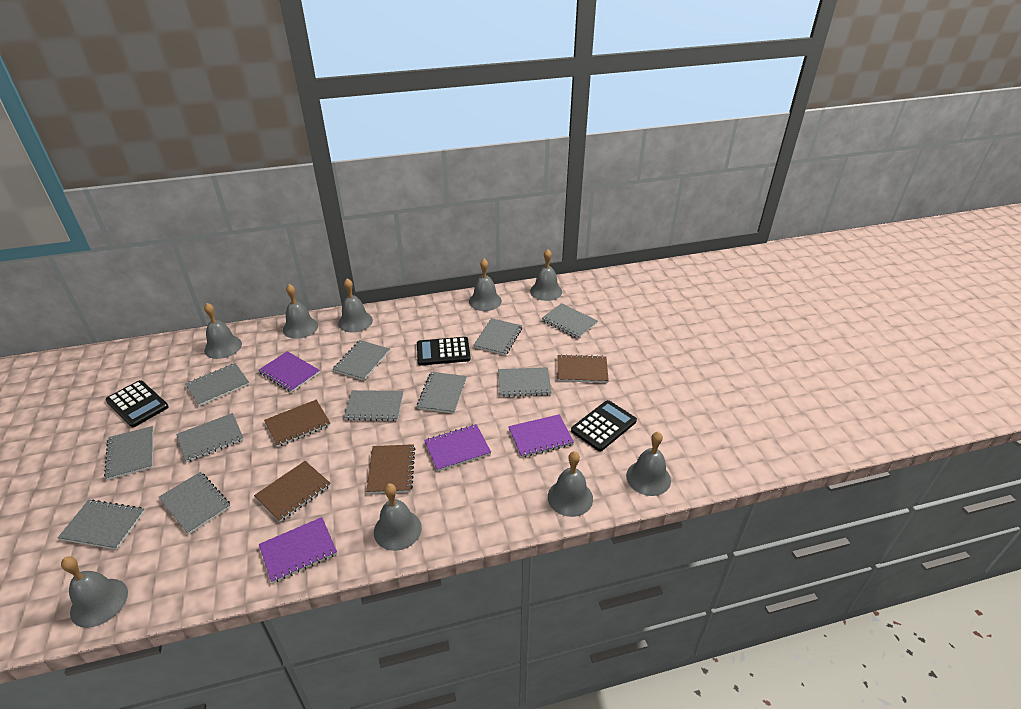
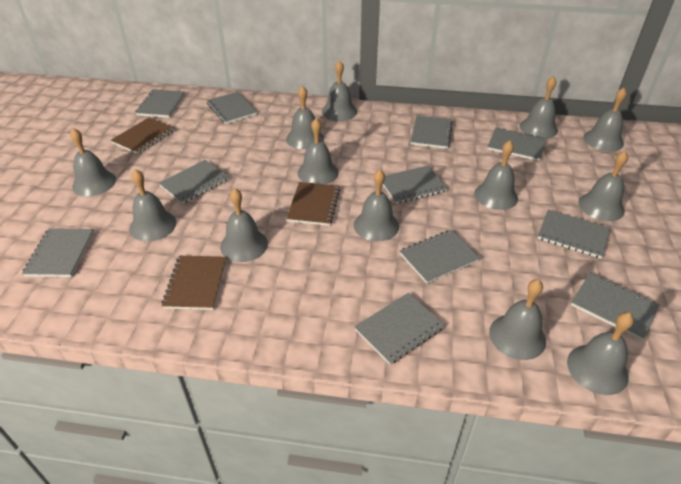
black calculator: 3 -> 0
brown notebook: 4 -> 3
grey bell: 9 -> 13
purple notebook: 4 -> 0

